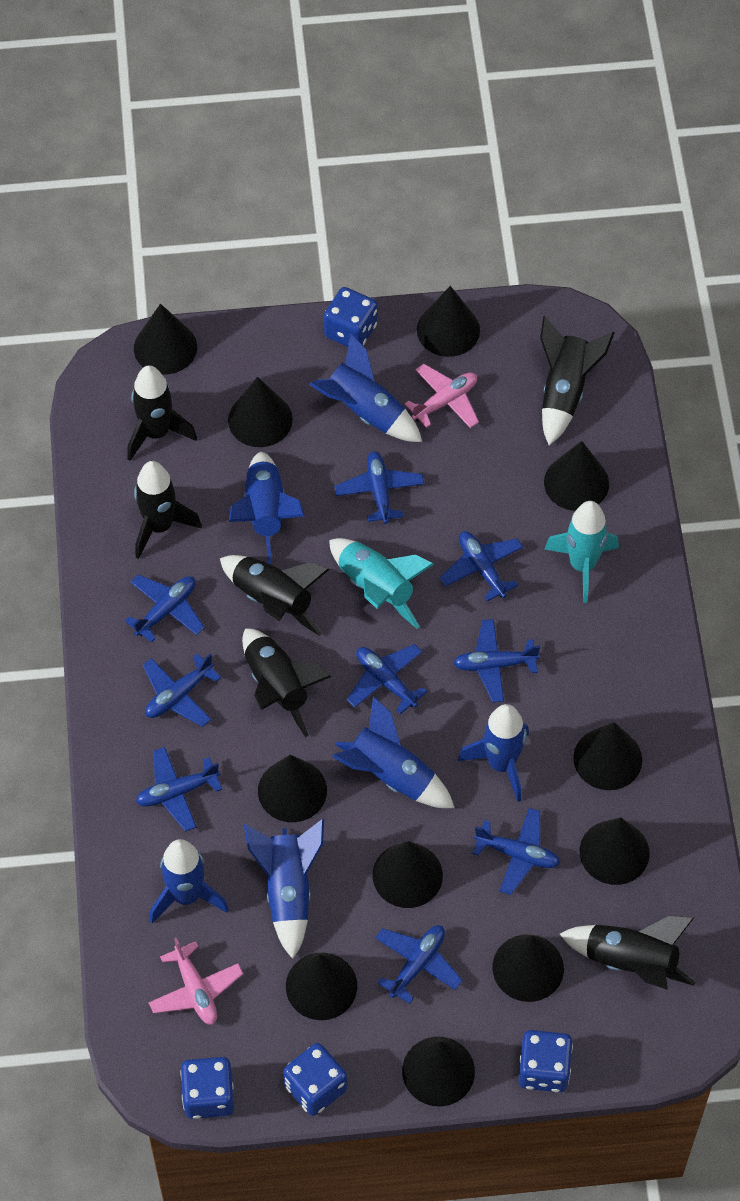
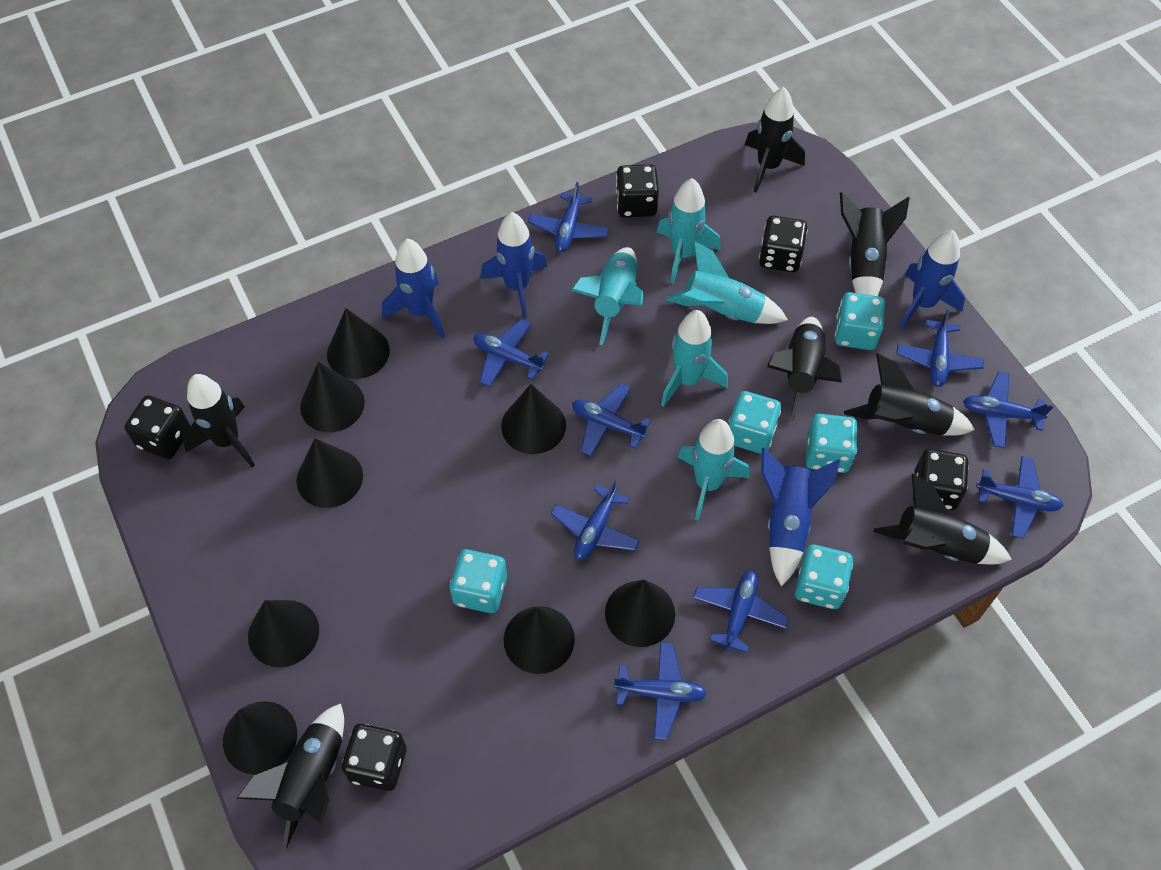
black cone: 11 -> 8
black dice: 0 -> 5
black rocket: 6 -> 7
blue dice: 4 -> 0
blue rocket: 6 -> 4
pink plane: 2 -> 0
turquoise dice: 0 -> 5
turquoise rocket: 2 -> 5

